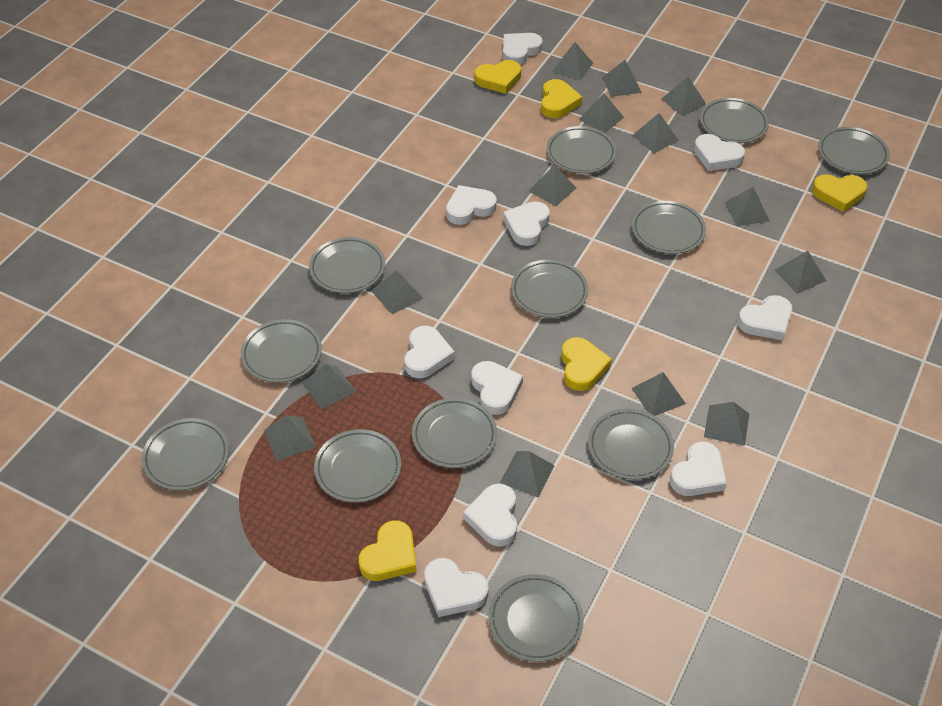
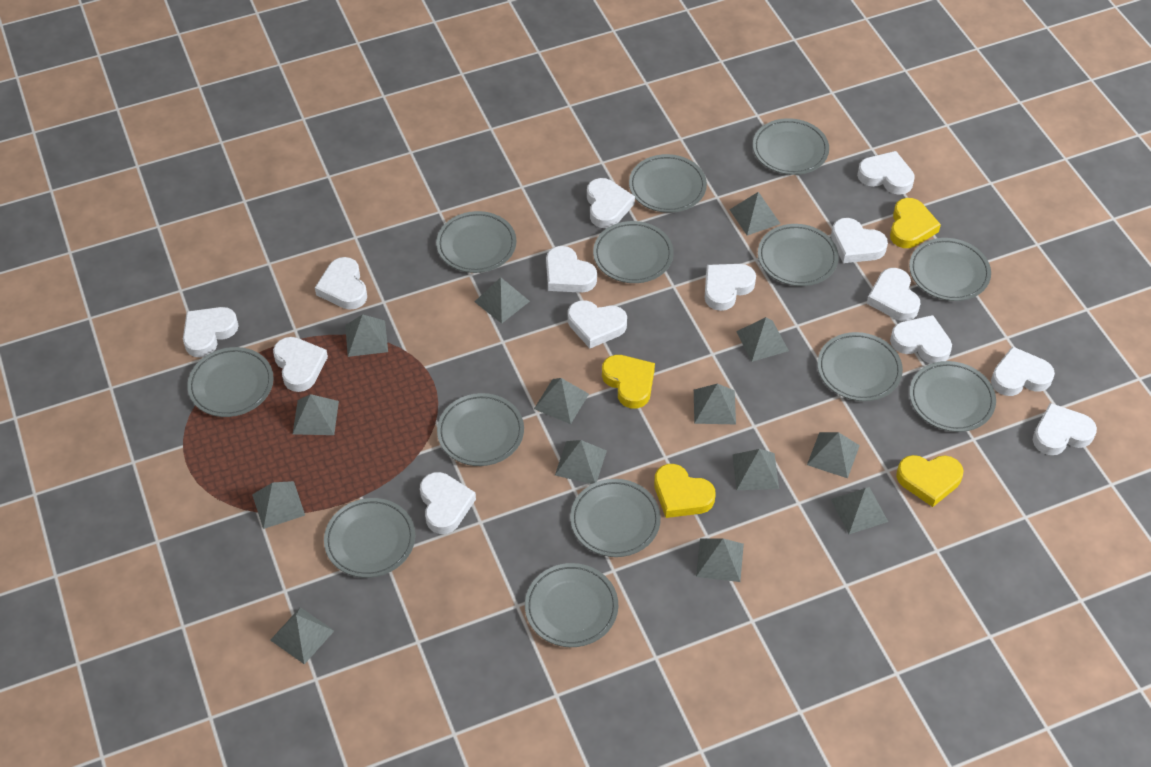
grey plate: 12 -> 13
white heart: 10 -> 14
yellow heart: 5 -> 4

